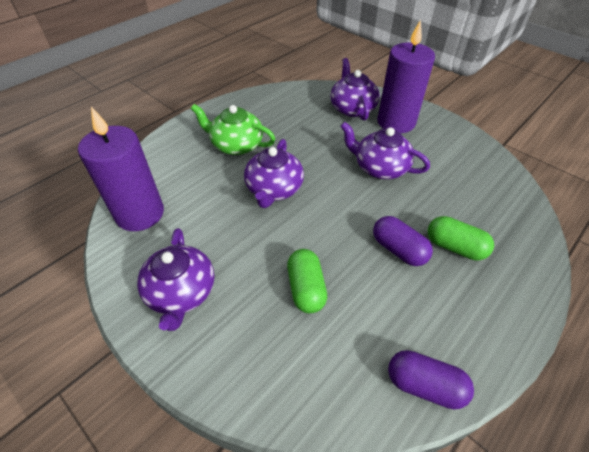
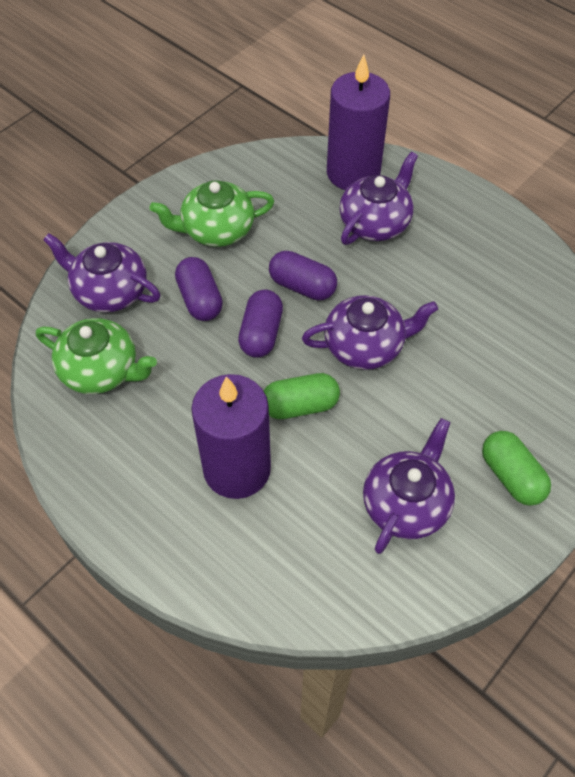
green teapot: 1 -> 2
purple capsule: 2 -> 3

